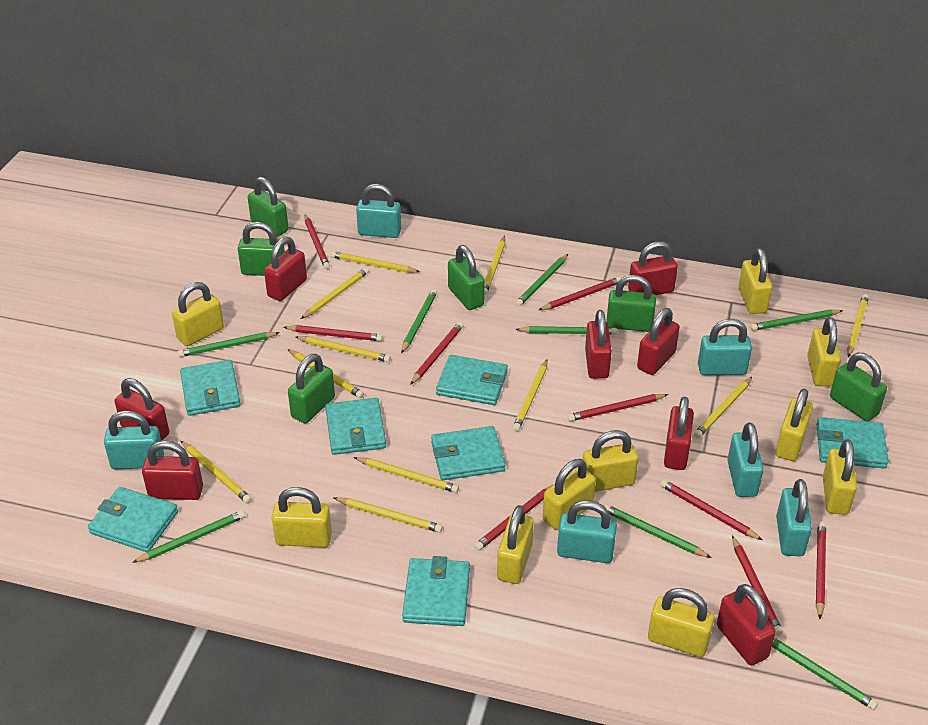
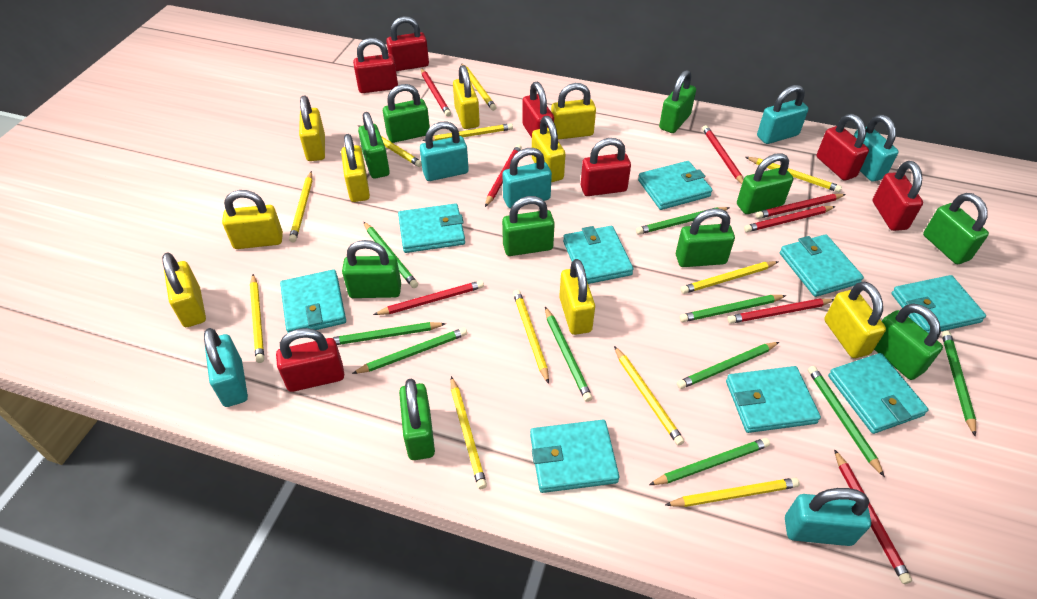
green padlock: 6 -> 10
green pencil: 8 -> 10
red padlock: 8 -> 7
red pencil: 9 -> 8
turquoise wallet: 7 -> 9
yellow padlock: 10 -> 9

